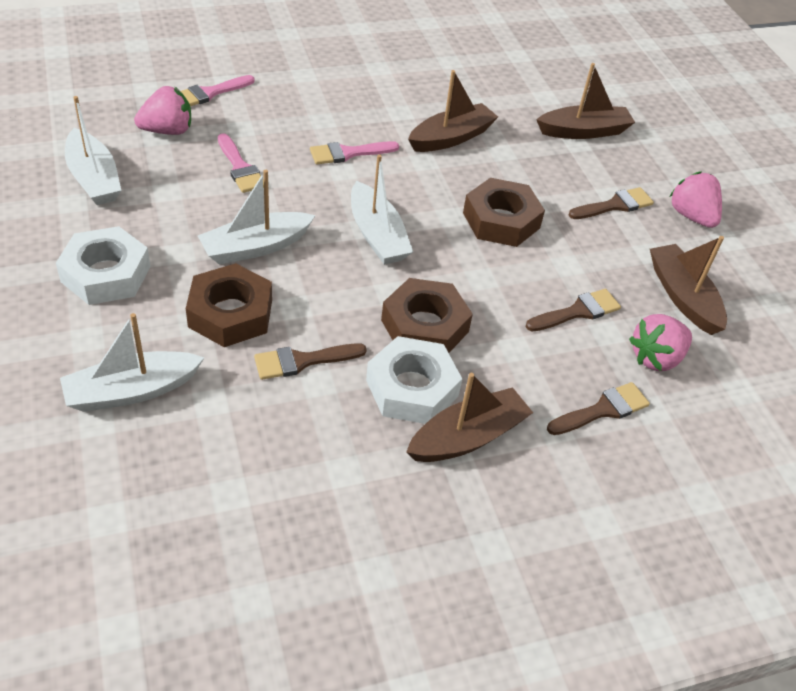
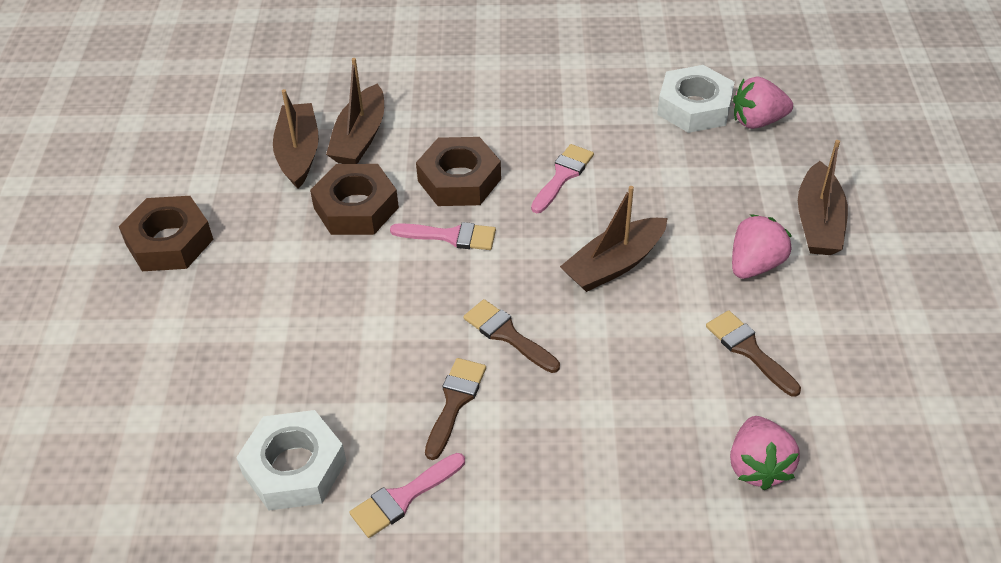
brown brush: 4 -> 3
white boat: 4 -> 0

